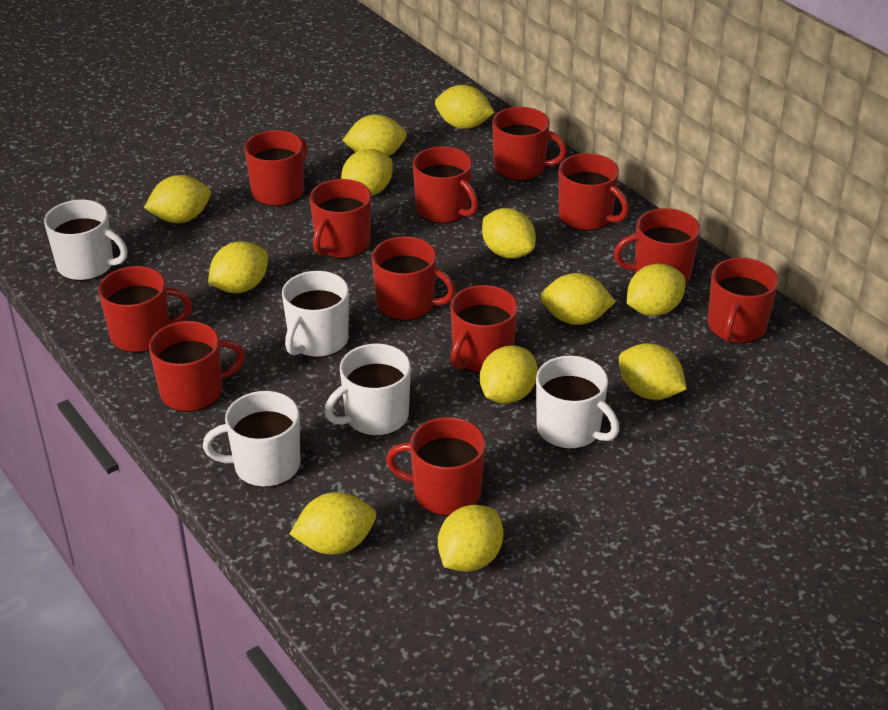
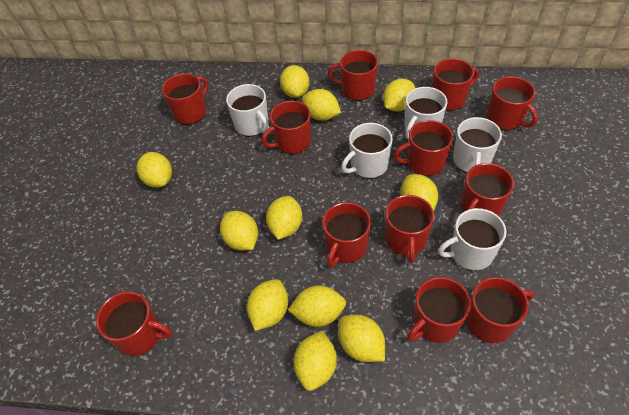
yellow lemon: 12 -> 11

